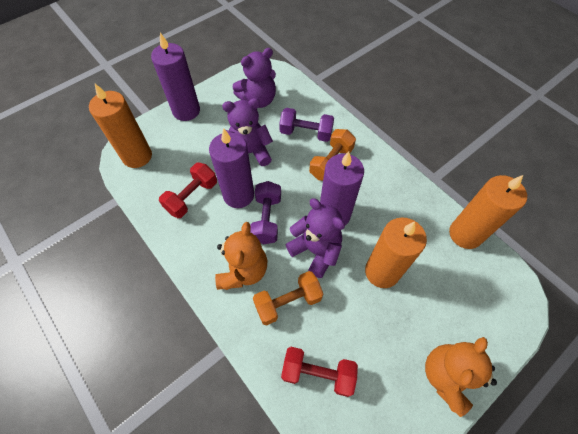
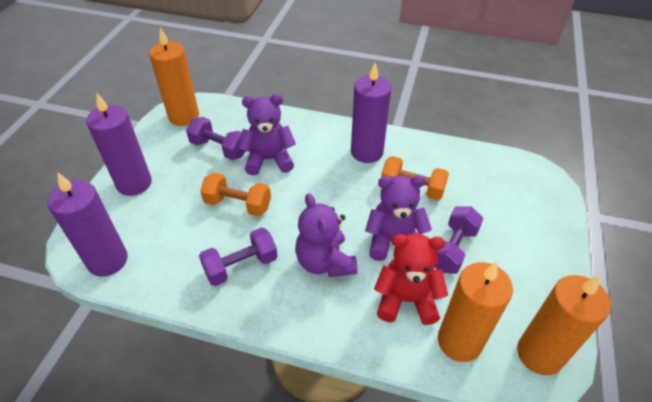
orange teddy bear: 2 -> 0
purple dumbbell: 2 -> 3
red dumbbell: 2 -> 0
red teddy bear: 0 -> 1

